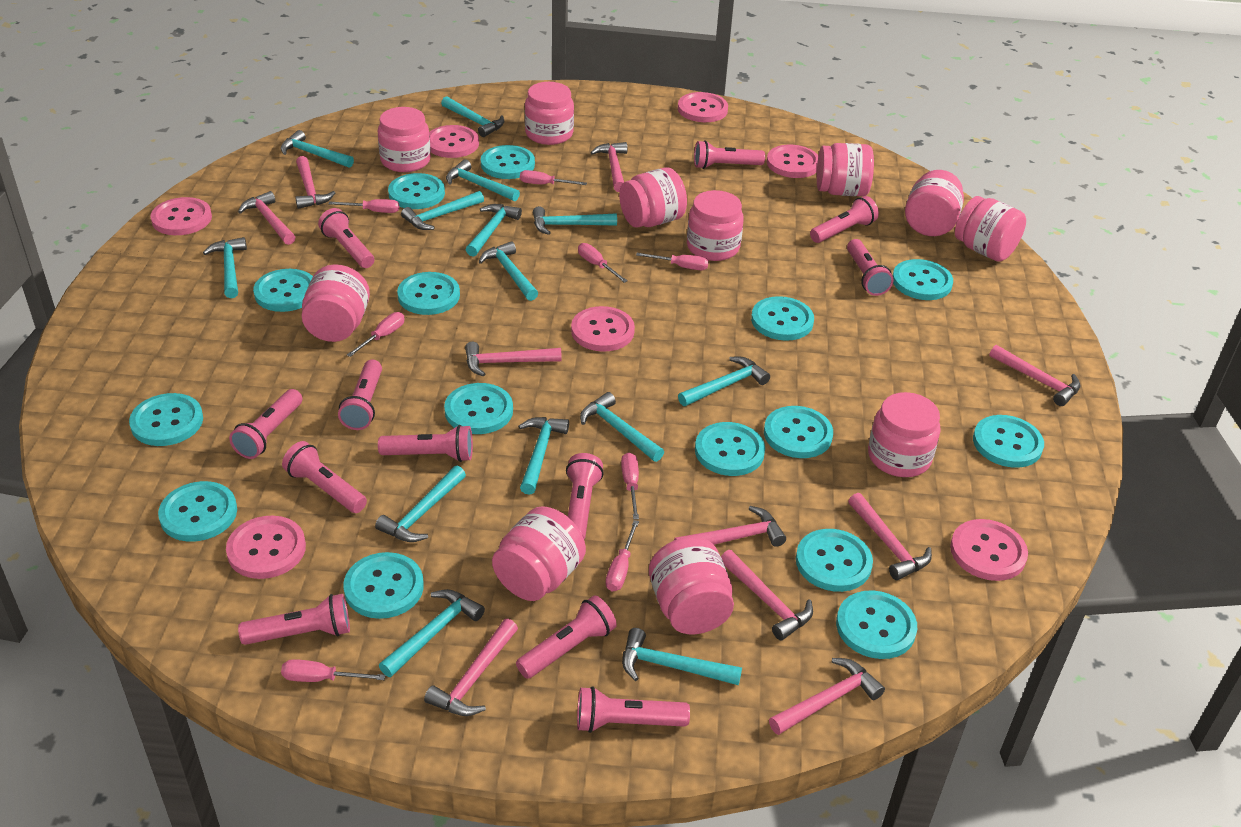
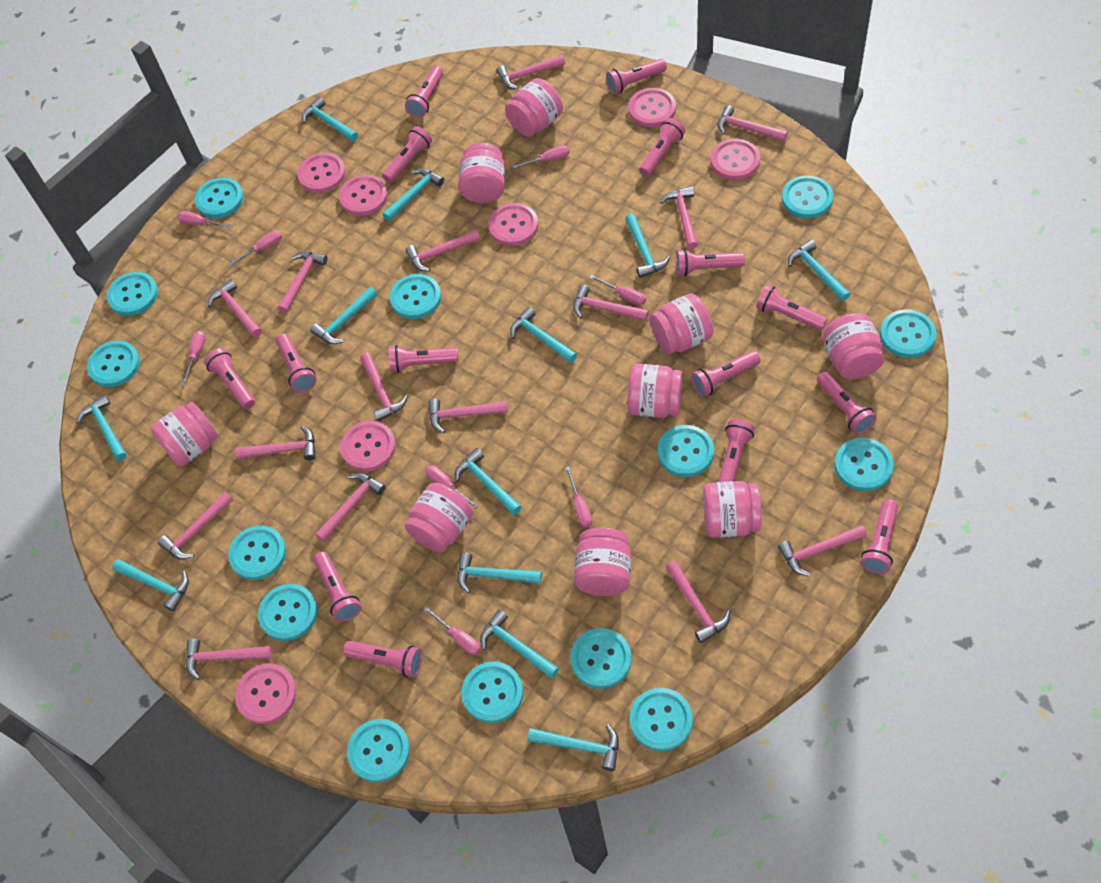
pink flashlight: 12 -> 15
pink hammer: 10 -> 15
pink jar: 11 -> 9
turquoise button: 15 -> 14
turquoise hammer: 14 -> 12

